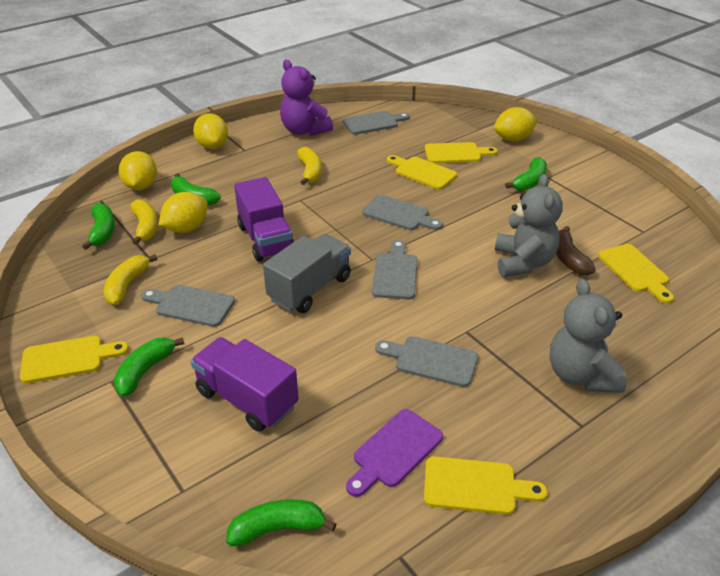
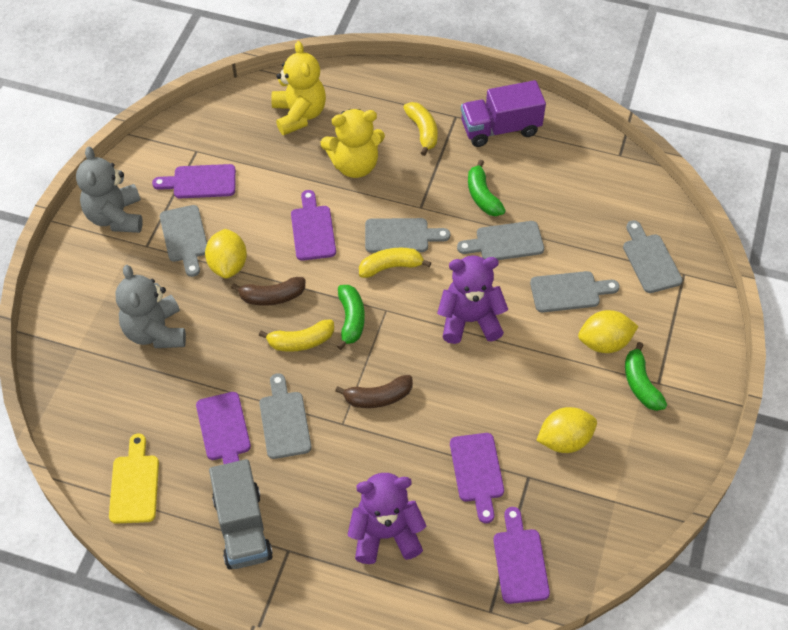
brown banana: 1 -> 2
green banana: 5 -> 3
grey cutting board: 5 -> 6
purple cutting board: 1 -> 5
purple teddy bear: 1 -> 2
purple truck: 2 -> 1
yellow cutting board: 5 -> 1
yellow lemon: 4 -> 3
yellow teddy bear: 0 -> 2

